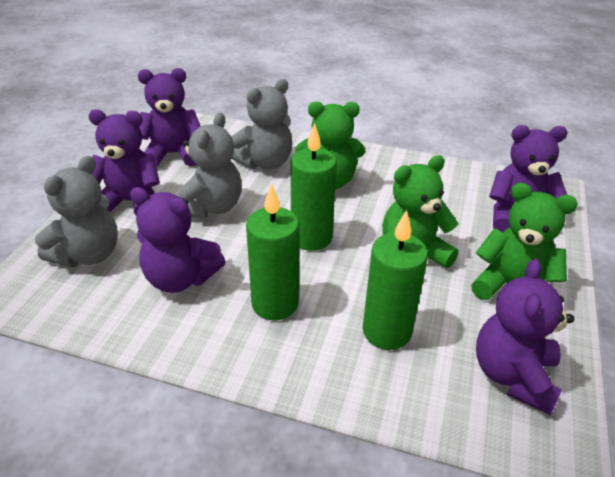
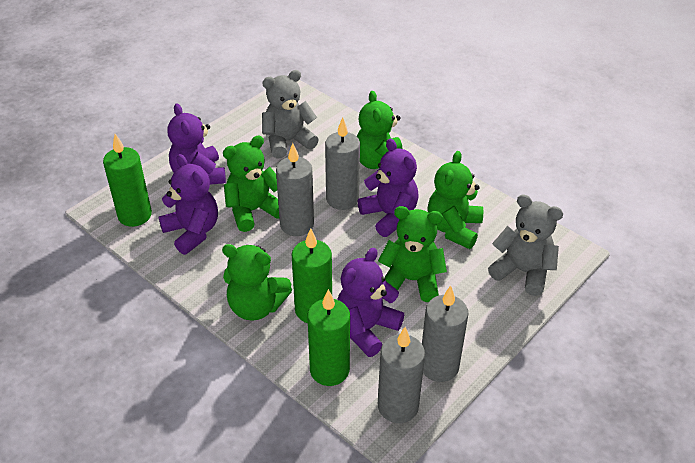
green teddy bear: 3 -> 5
grey candle: 0 -> 4
grey teddy bear: 3 -> 2
purple teddy bear: 5 -> 4

